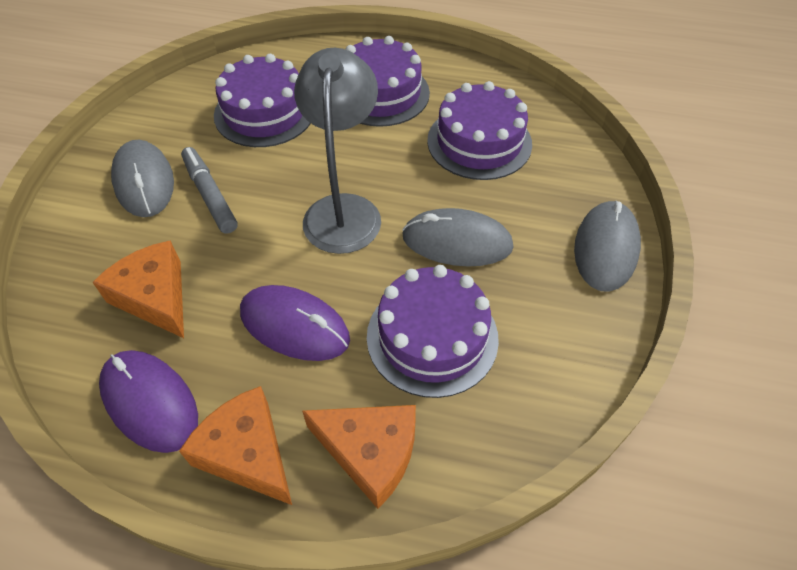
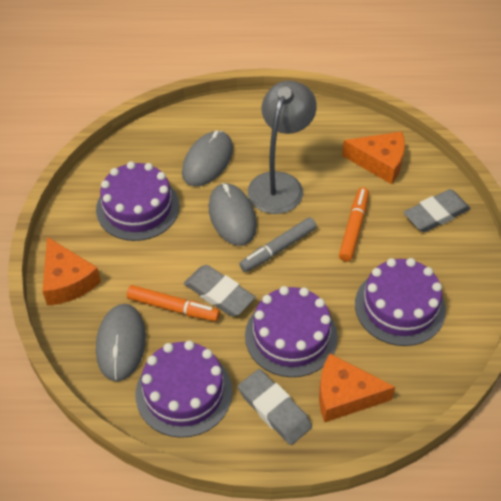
grey eraser: 0 -> 3
orange marker: 0 -> 2
purple mouse: 2 -> 0

